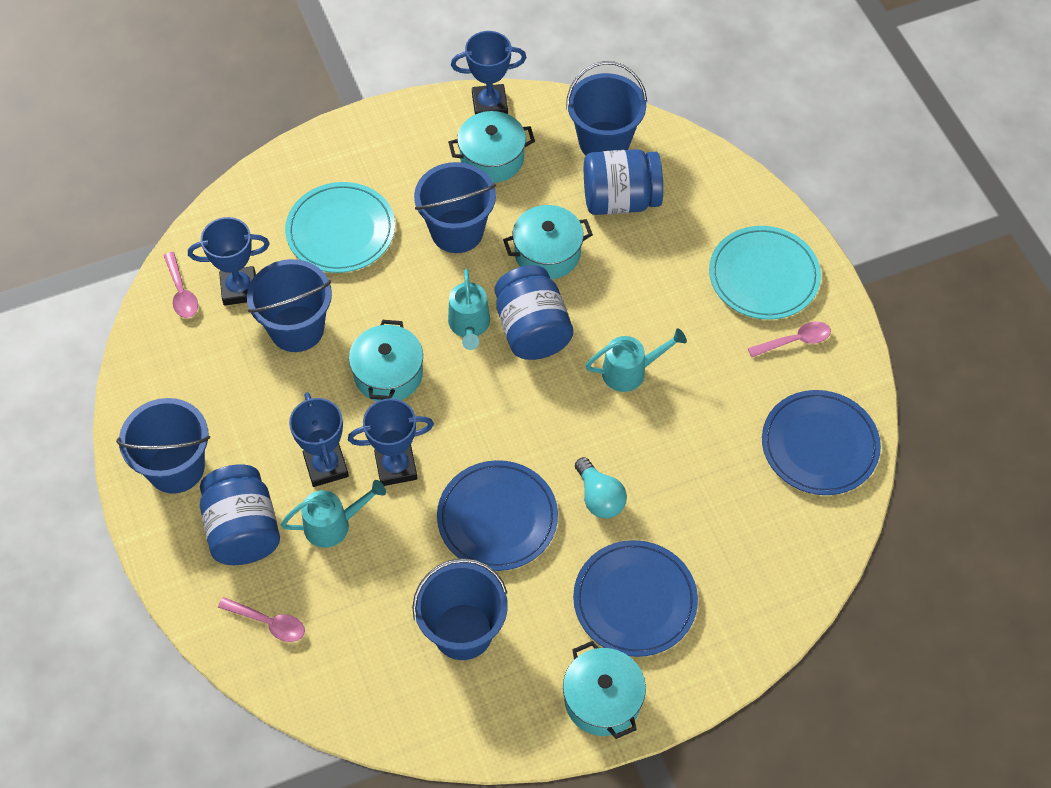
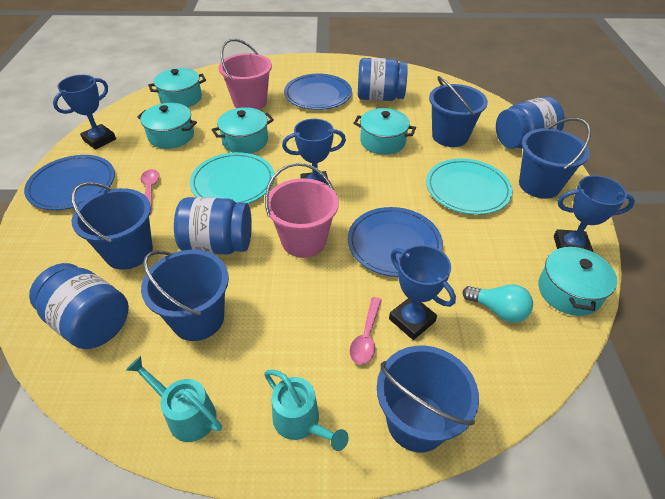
blue jar: 3 -> 4
pink bucket: 0 -> 2
pink spoon: 3 -> 2
turquoise pot: 4 -> 5
turquoise watering can: 3 -> 2

